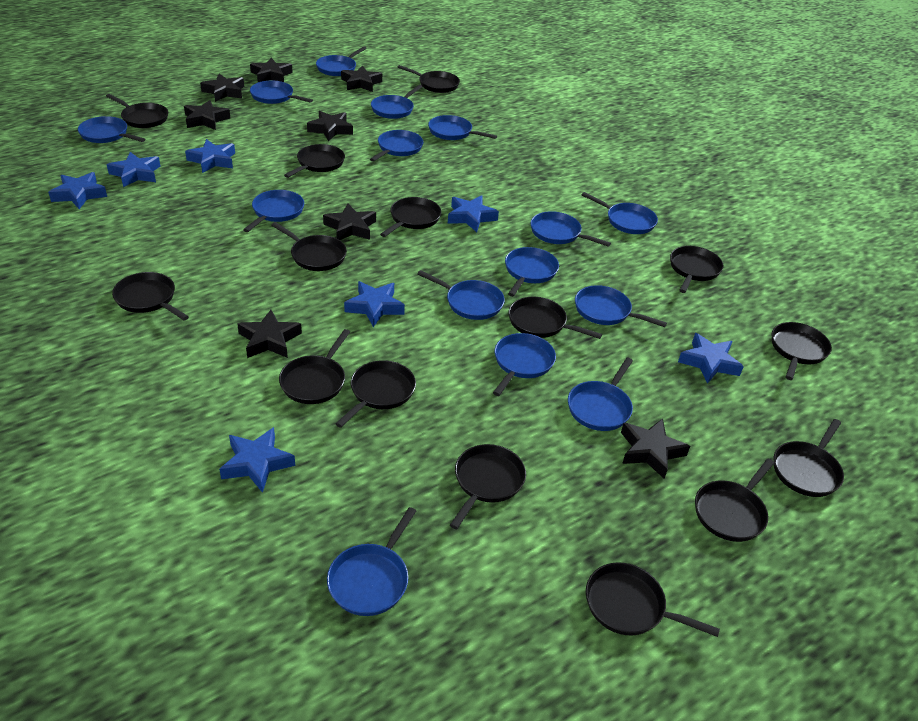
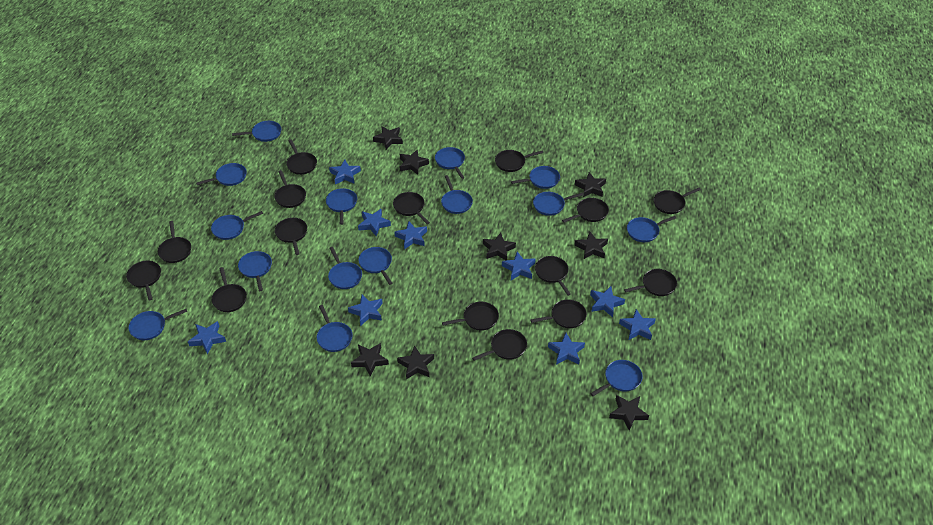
blue star: 7 -> 9

